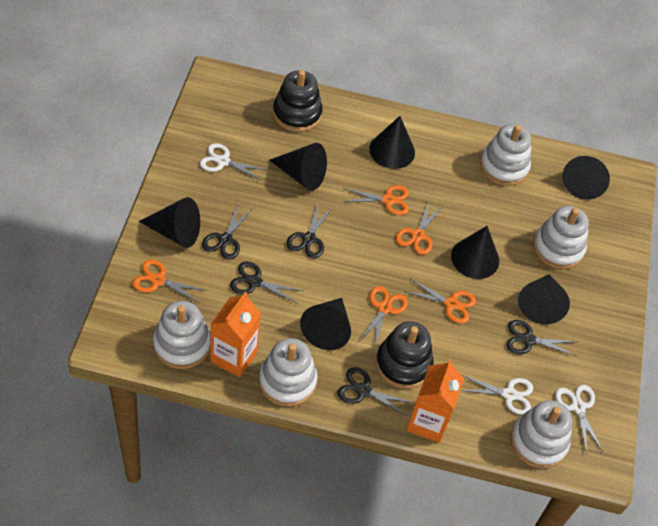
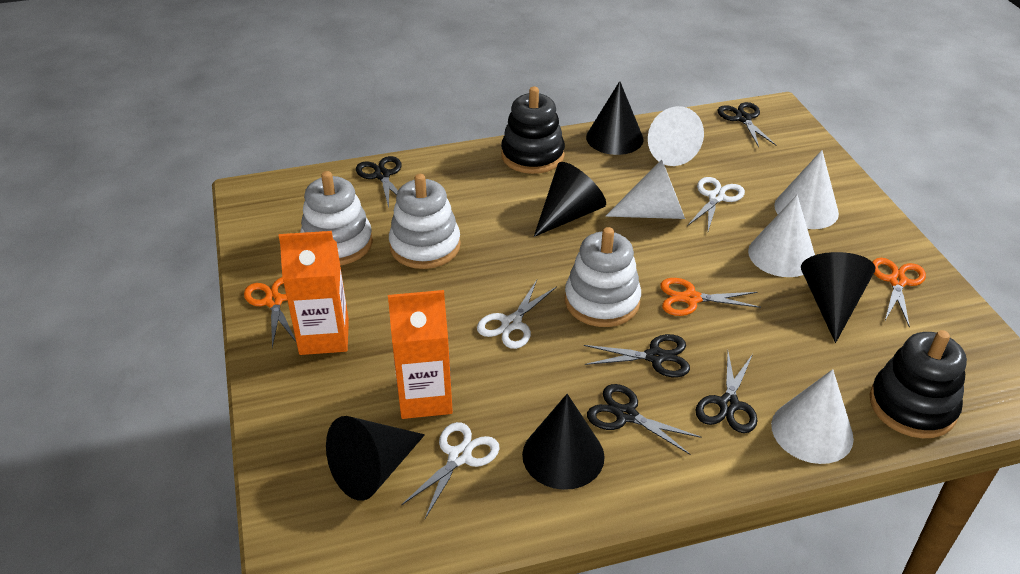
black cone: 7 -> 5
orange scissors: 5 -> 3
white cone: 0 -> 5
white stacking toy: 5 -> 3

